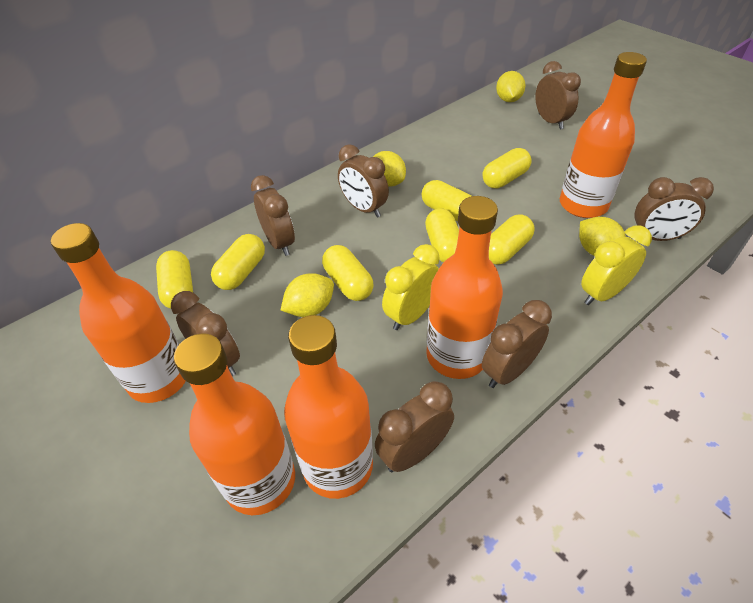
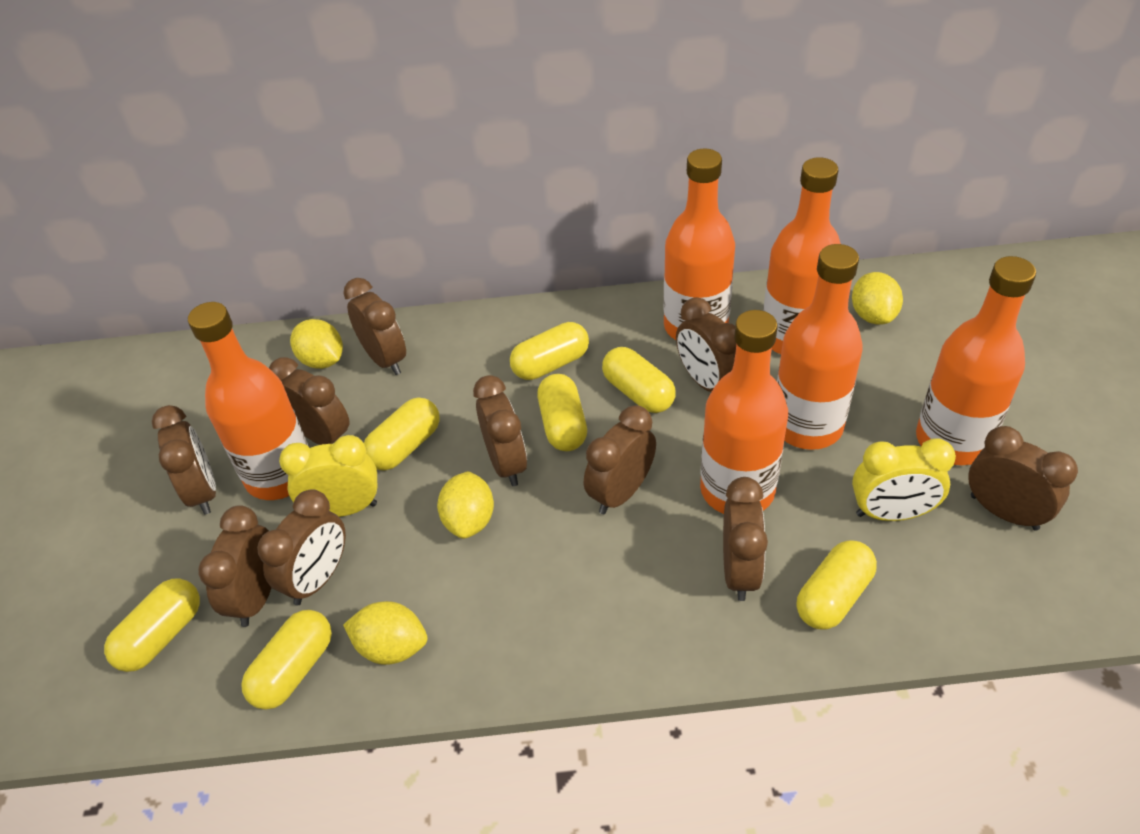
brown clock: 7 -> 10
orange bottle: 5 -> 6

